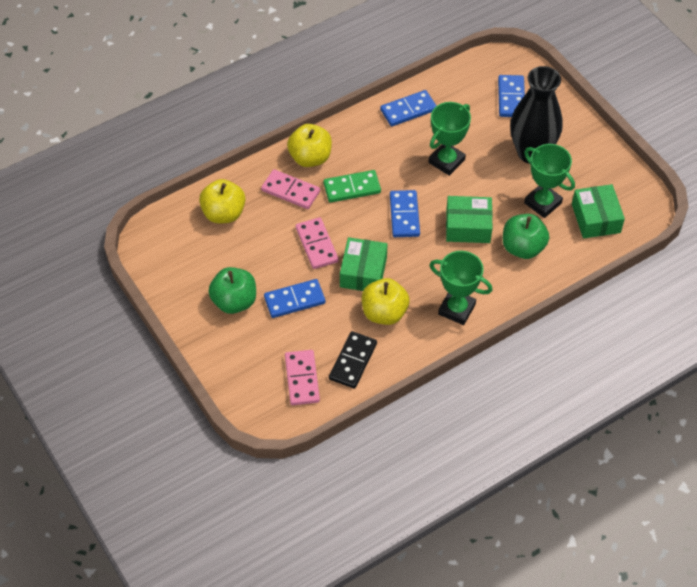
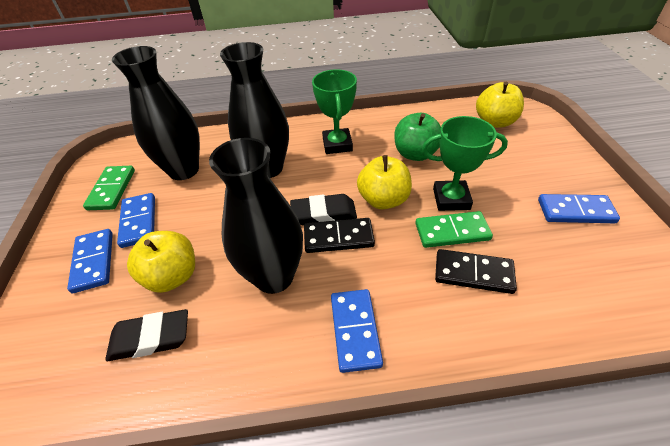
black domino: 1 -> 2
black eraser: 0 -> 2
black vase: 1 -> 3
green apple: 2 -> 1
green box: 3 -> 0
green domino: 1 -> 2
green trophy: 3 -> 2
pink domino: 3 -> 0

